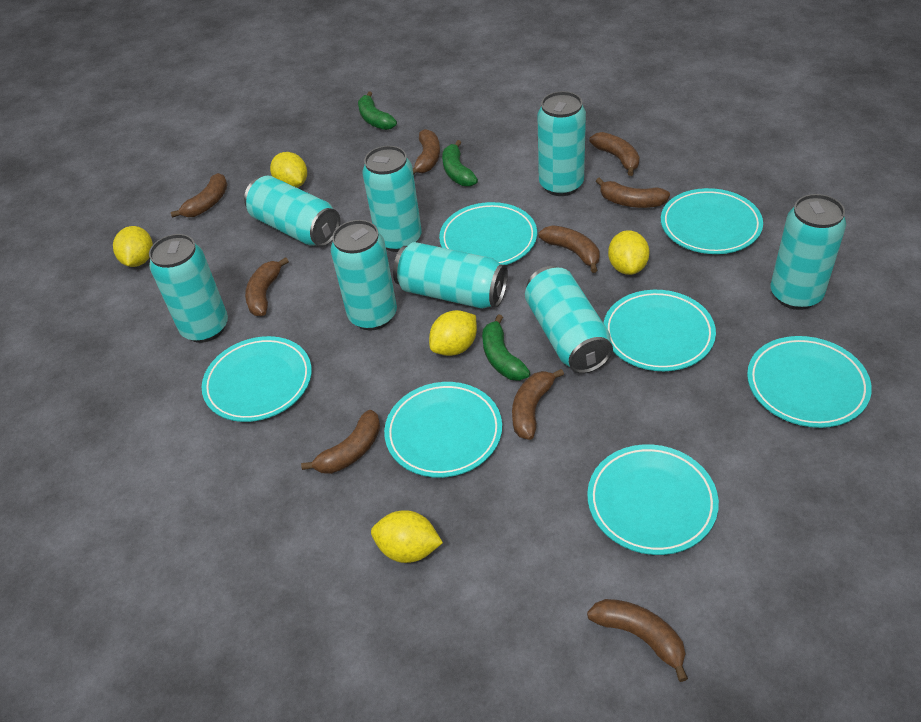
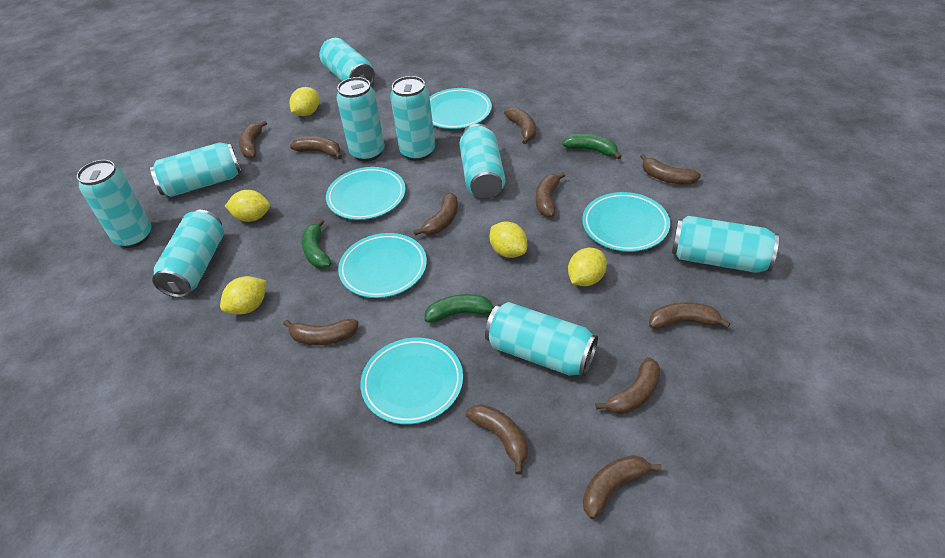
brown banana: 9 -> 11
turquoise can: 8 -> 9
turquoise plate: 7 -> 5

